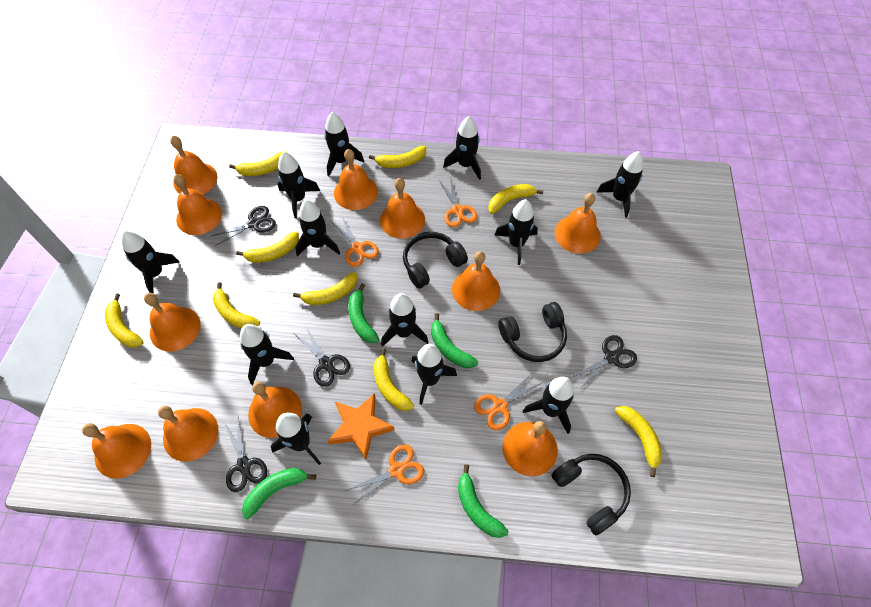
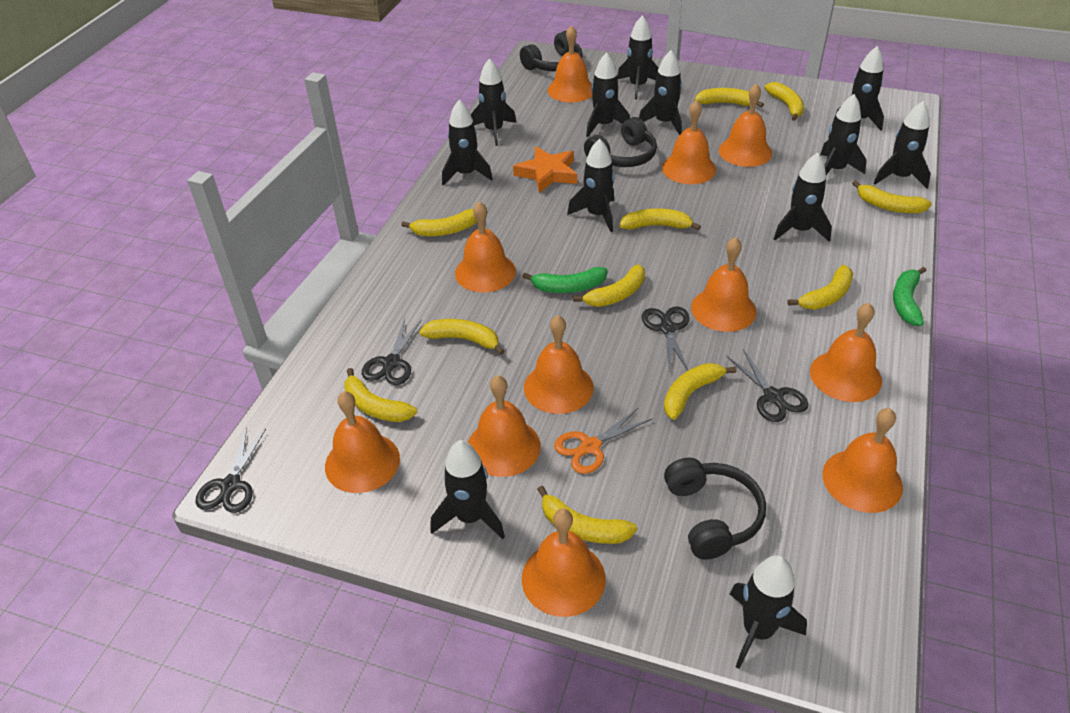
green banana: 4 -> 2
orange scissors: 4 -> 1
yellow banana: 9 -> 11

